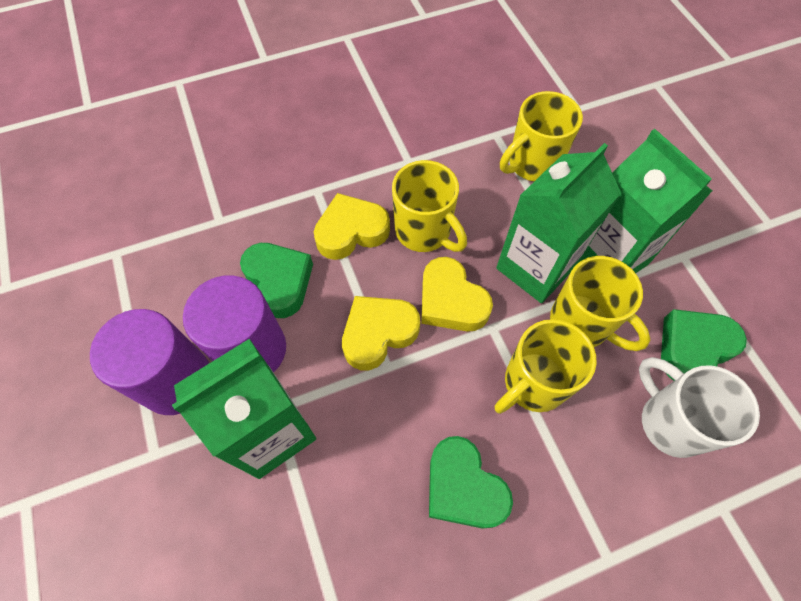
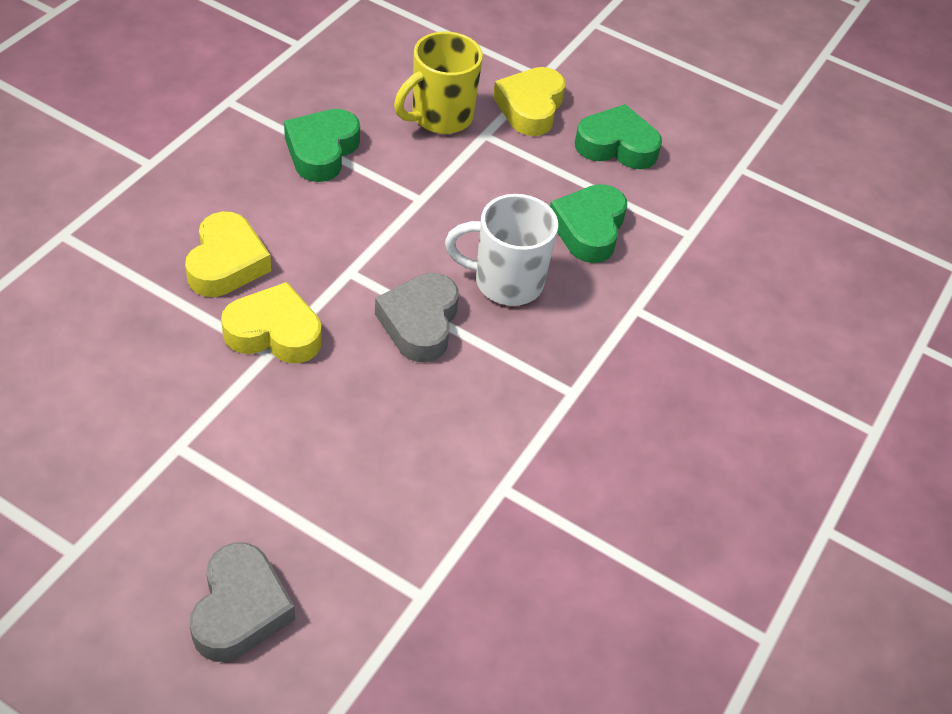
green carton: 3 -> 0
grey heart: 0 -> 2
purple cylinder: 2 -> 0
yellow mug: 4 -> 1

